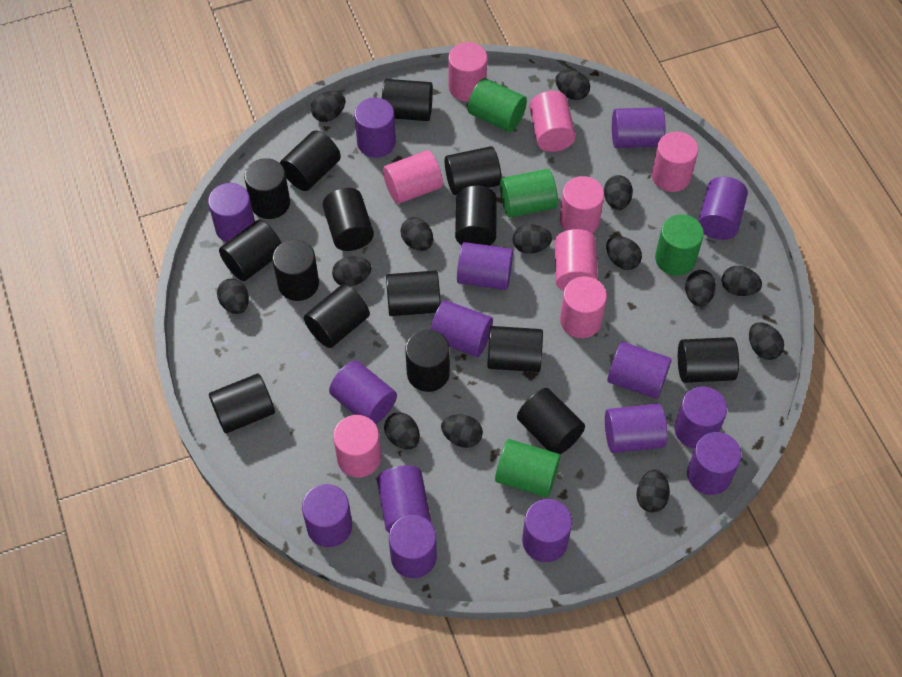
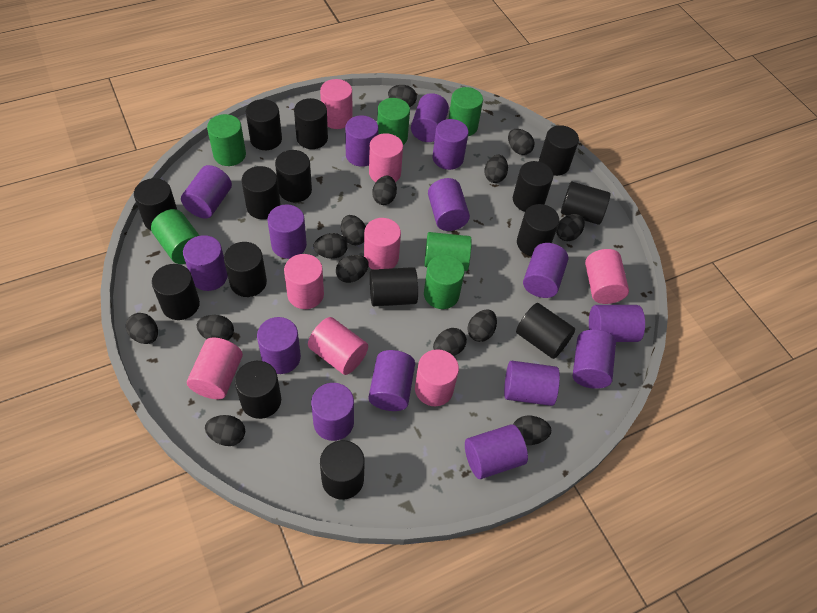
green cylinder: 4 -> 6

